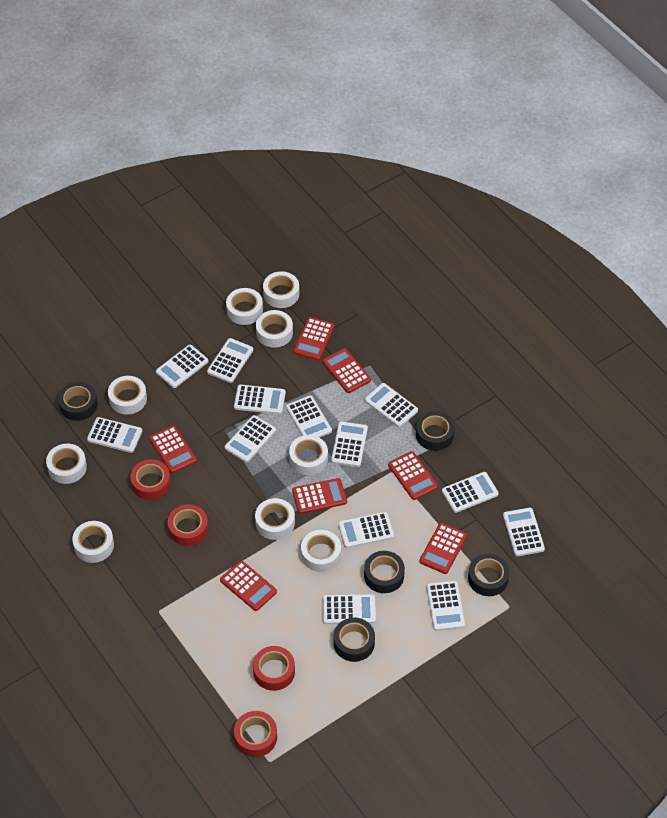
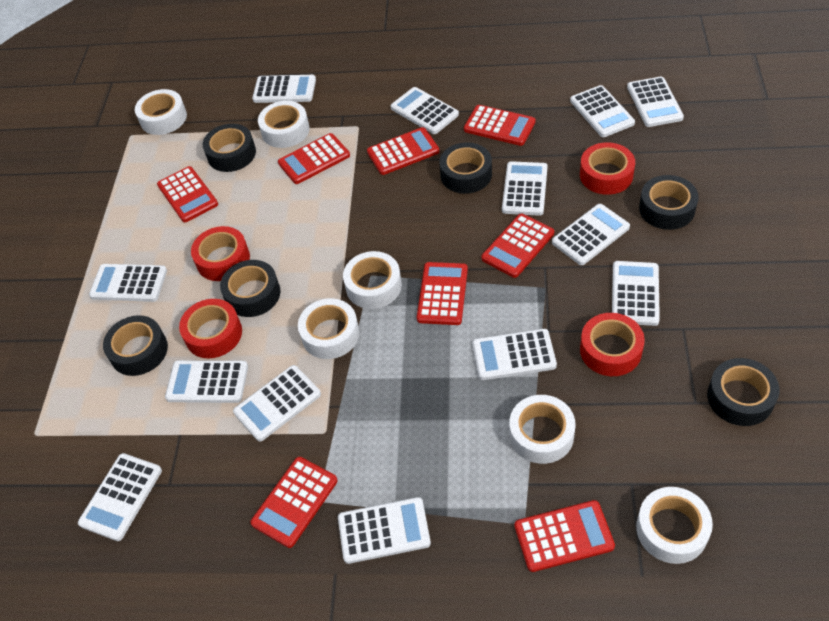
black tape: 5 -> 6
red calculator: 7 -> 8
white tape: 9 -> 6

